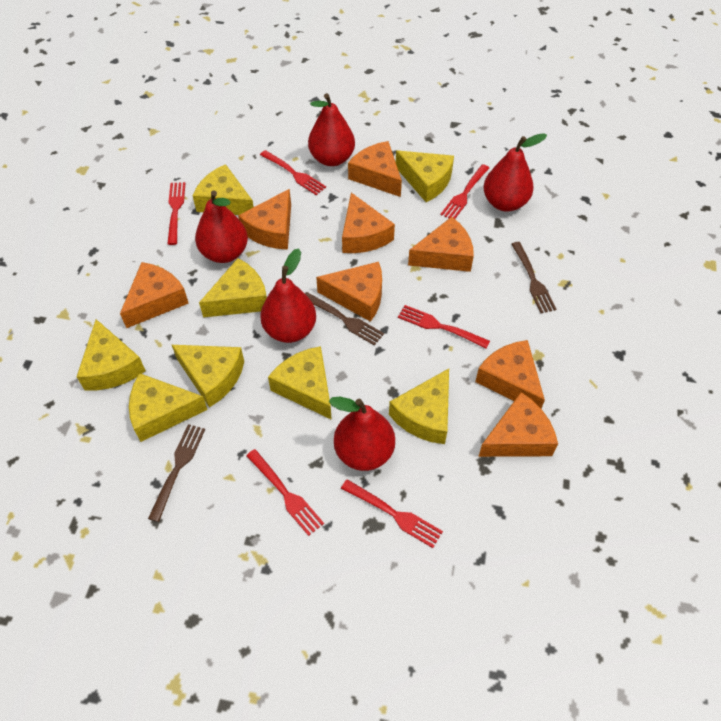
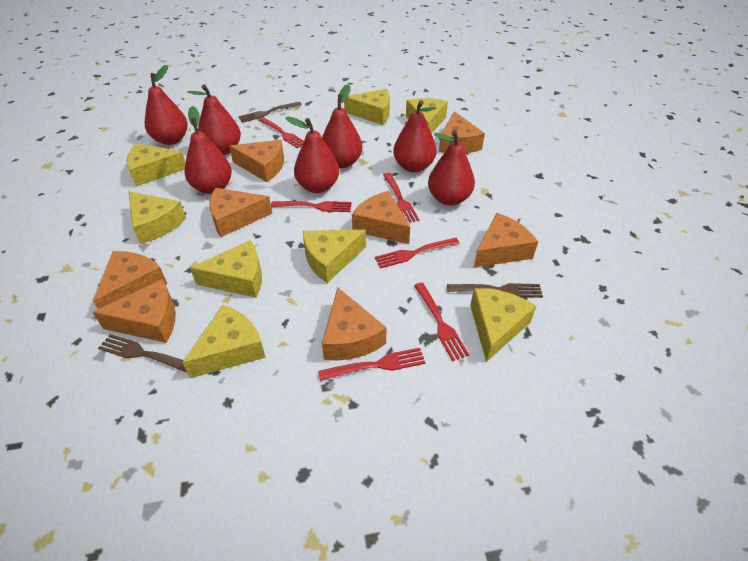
red pear: 5 -> 7

